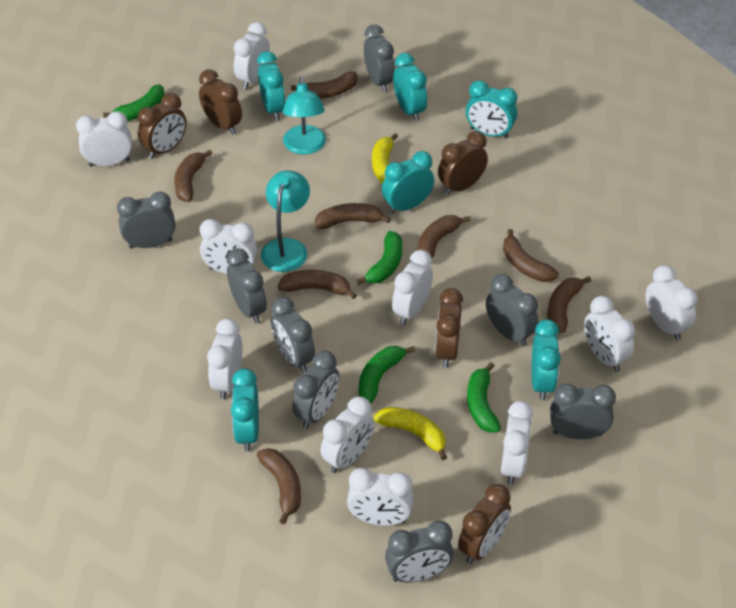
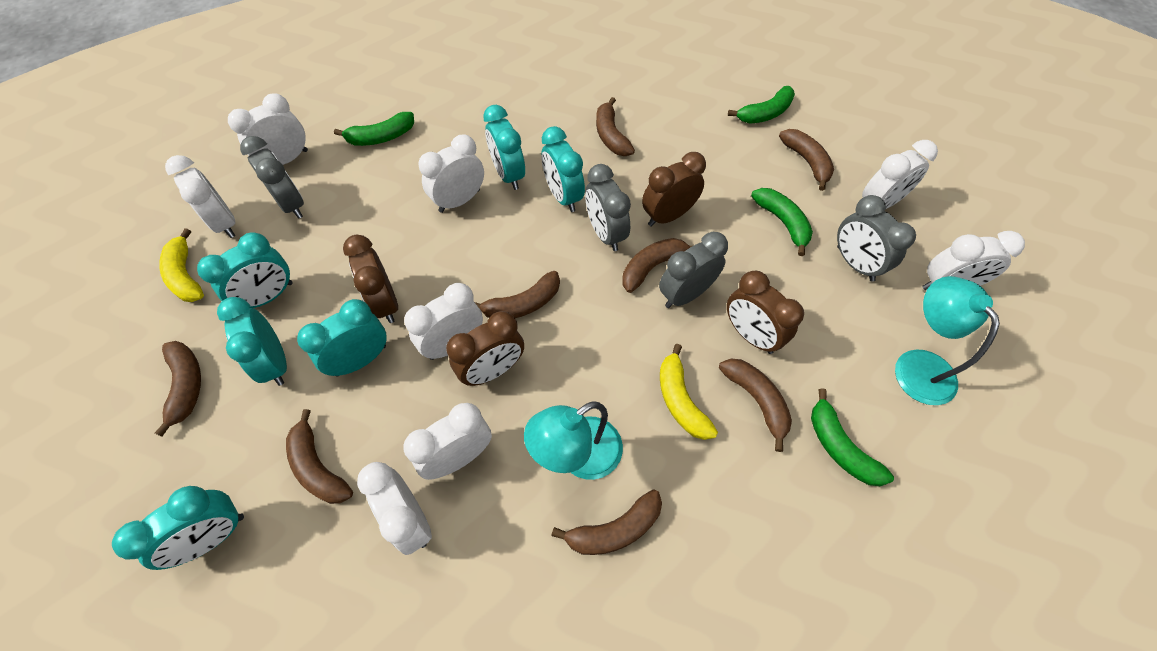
brown clock: 5 -> 4
grey clock: 8 -> 4
white clock: 10 -> 8

